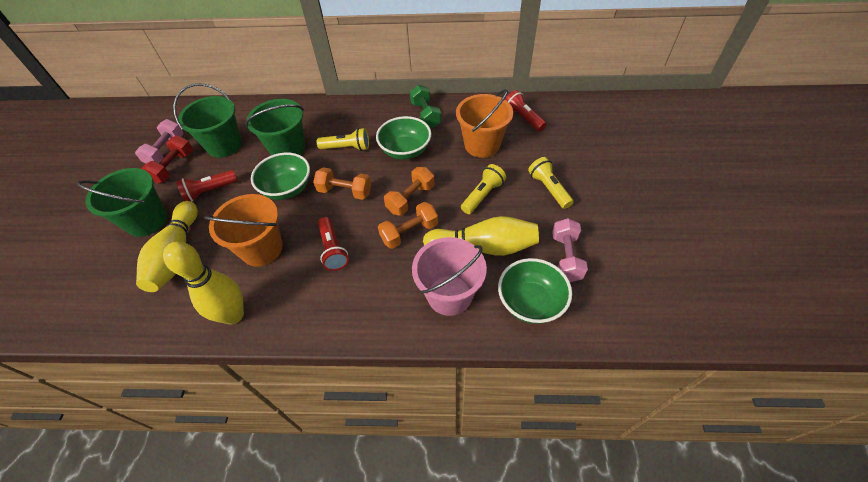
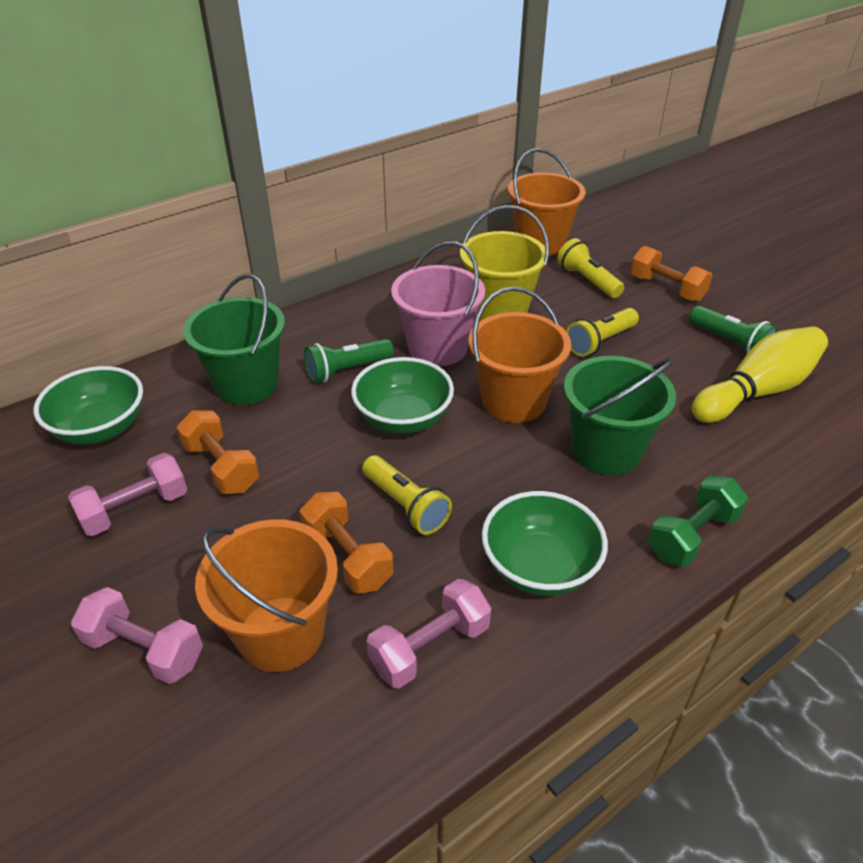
green bucket: 3 -> 2
green flashlight: 0 -> 2
orange bucket: 2 -> 3
pink dumbbell: 2 -> 3
red dumbbell: 1 -> 0
red flashlight: 3 -> 0
yellow bowling pin: 3 -> 1
yellow bucket: 0 -> 1

